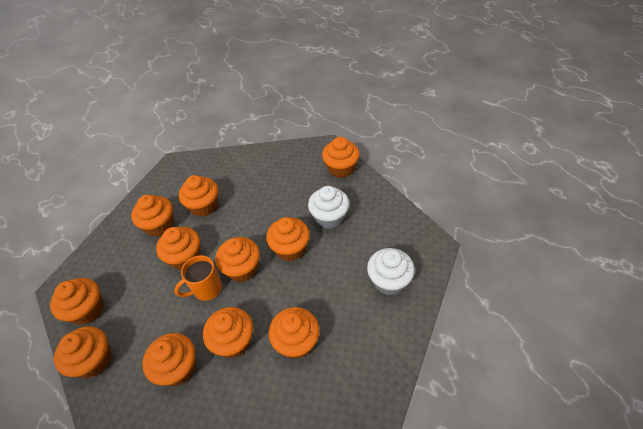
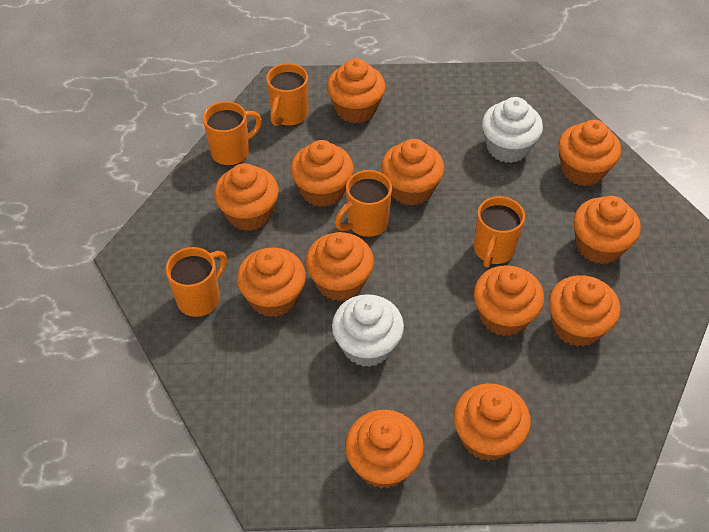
orange cupcake: 11 -> 12
orange mug: 1 -> 5

